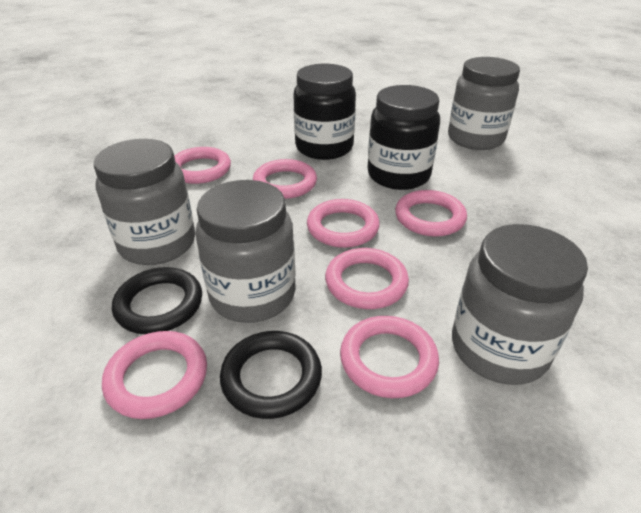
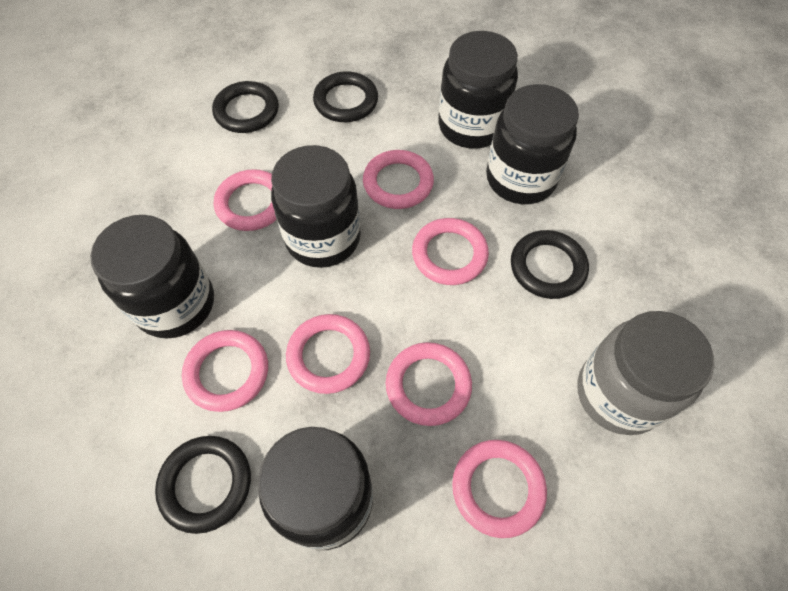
black jar: 2 -> 5
black ring: 2 -> 4
grey jar: 4 -> 1

